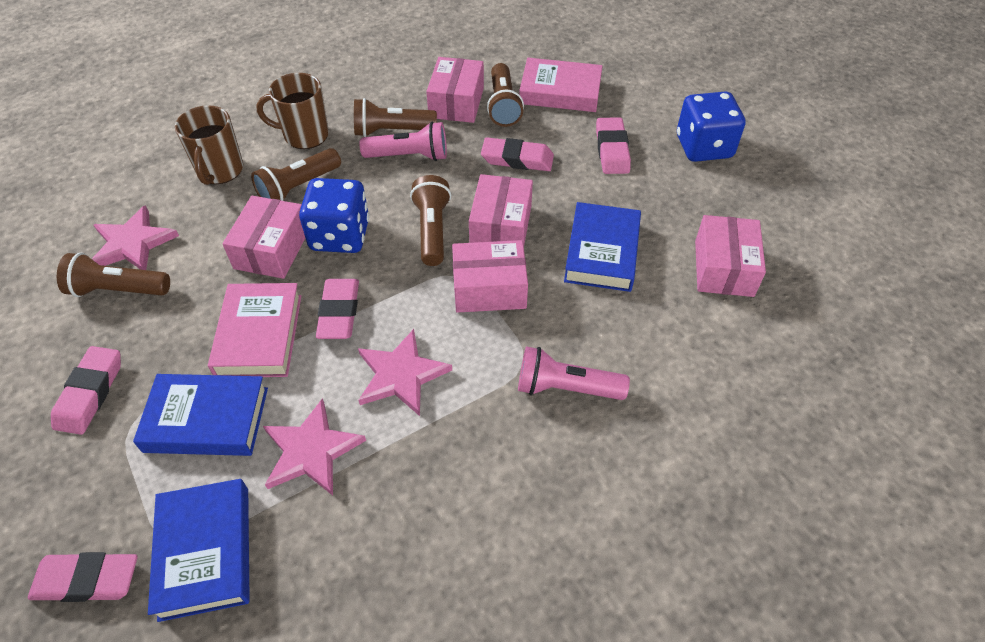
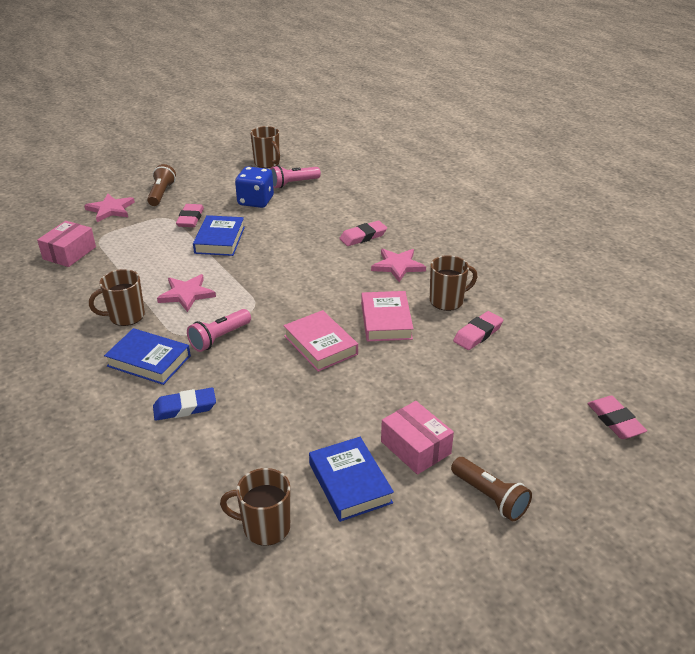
blue dice: 2 -> 1
blue eraser: 0 -> 1
brown flashlight: 5 -> 2
brown mug: 2 -> 4
pink box: 5 -> 2
pink eraser: 5 -> 4

